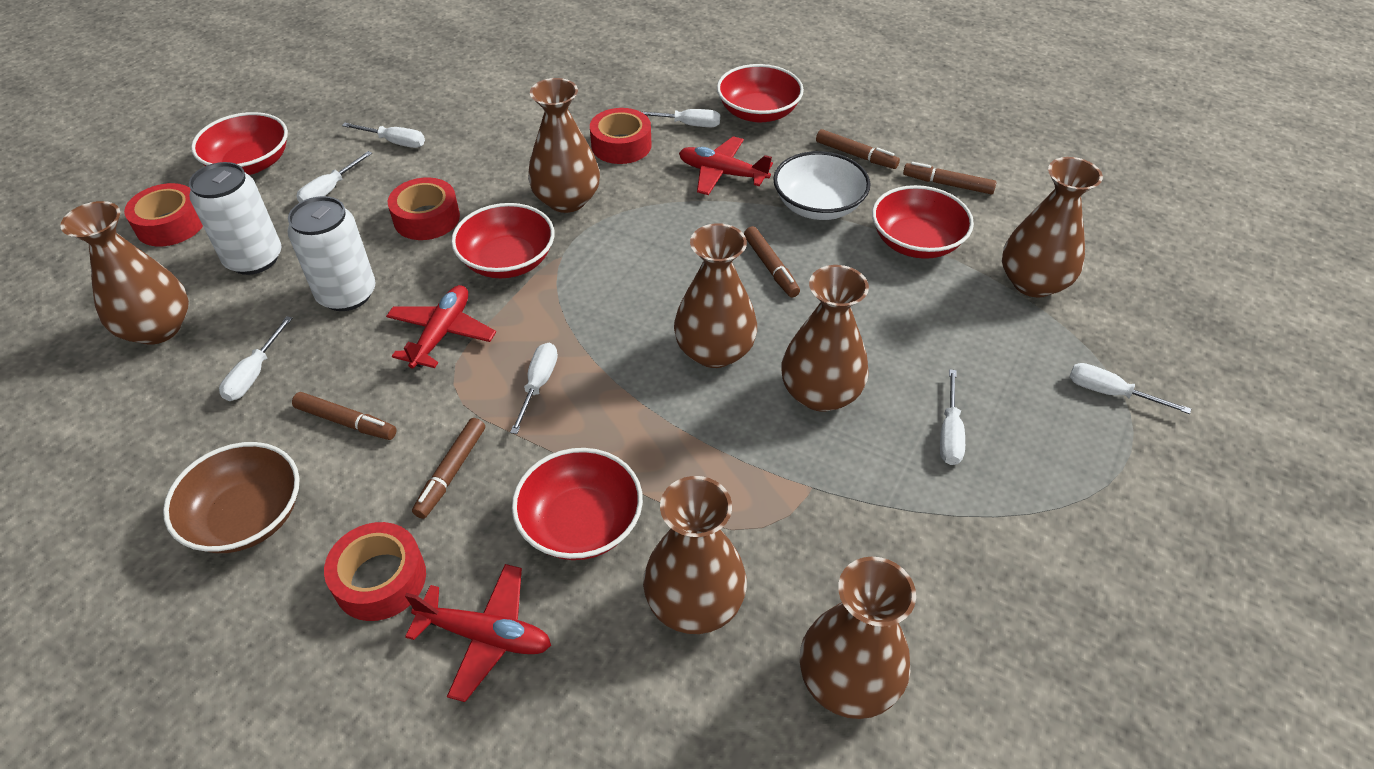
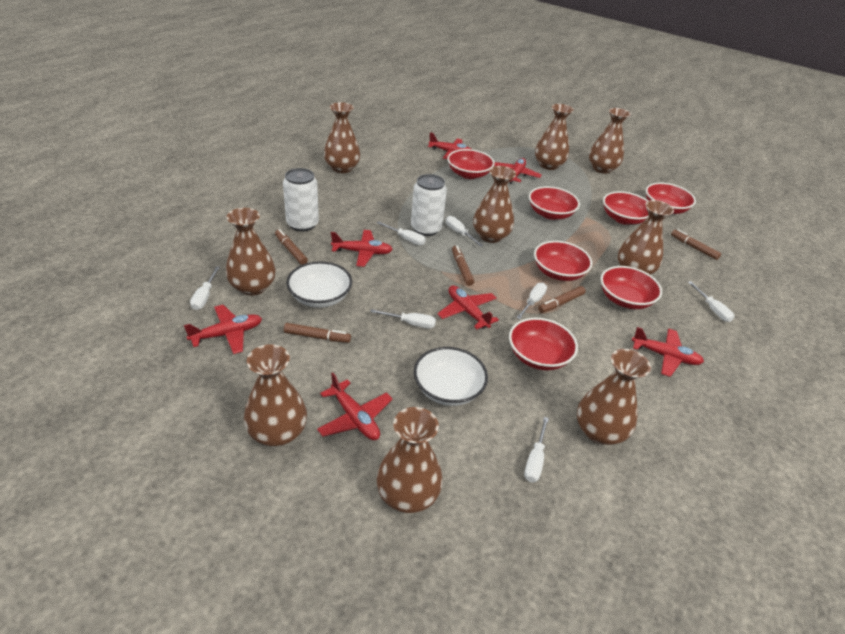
brown bowl: 1 -> 0
brown vase: 7 -> 9
red bowl: 5 -> 7
red plane: 3 -> 7
red tape: 4 -> 0
white bowl: 1 -> 2

